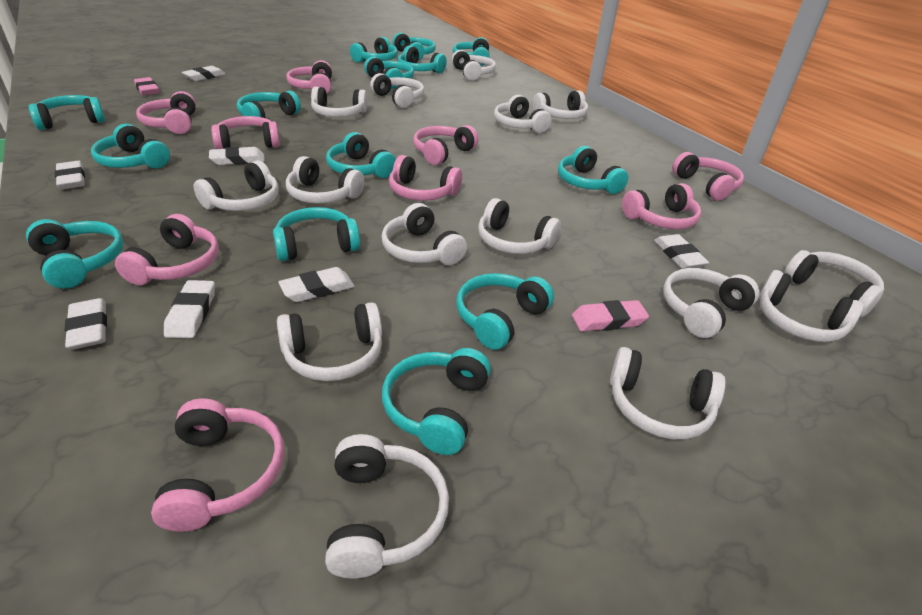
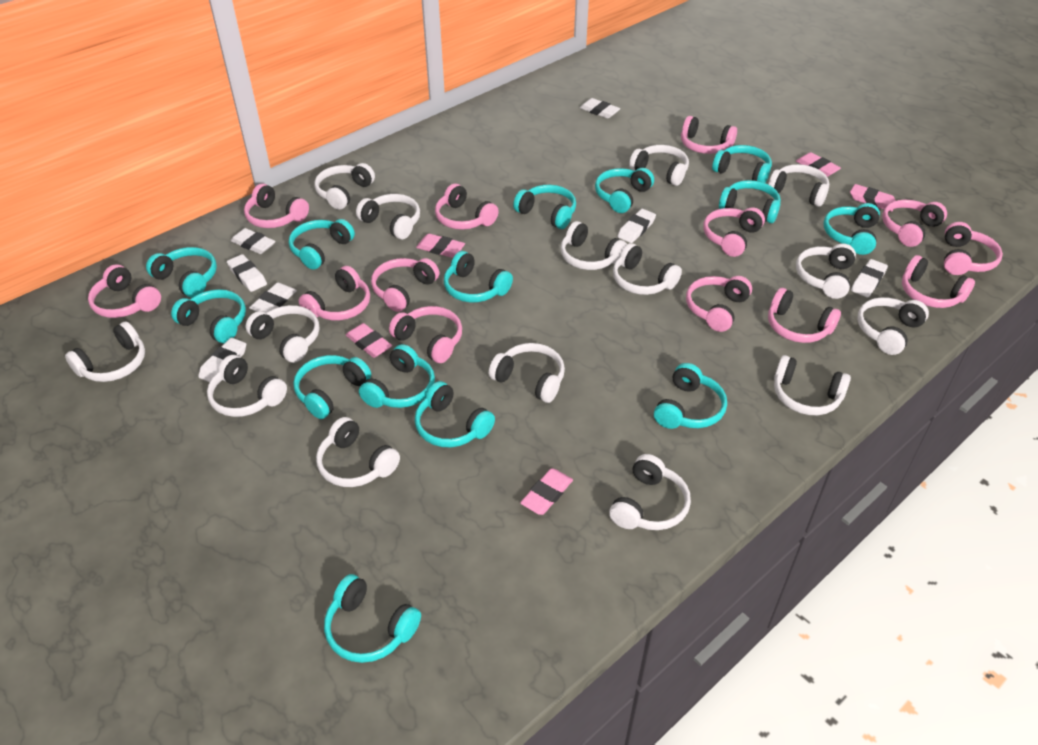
pink eraser: 2 -> 5
pink headphones: 9 -> 13

